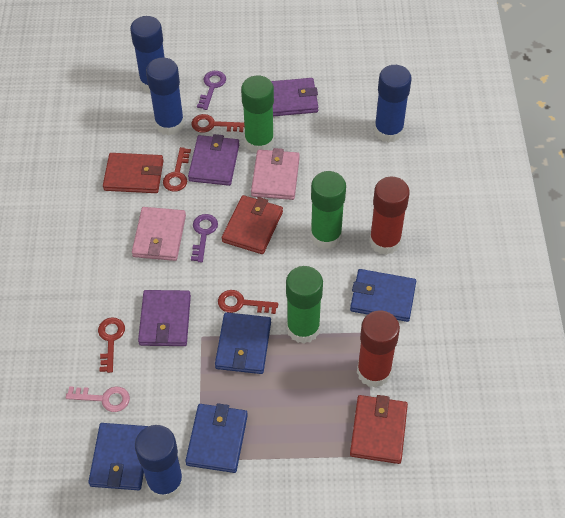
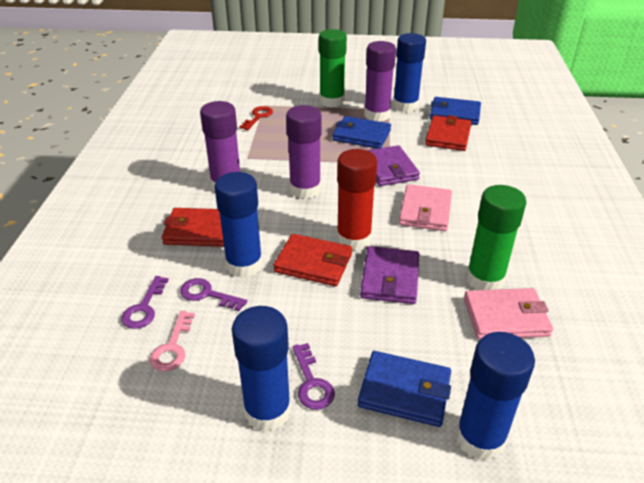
blue wallet: 4 -> 3
green glue stick: 3 -> 2
purple glue stick: 0 -> 3
purple key: 2 -> 3
purple wallet: 3 -> 2
red glue stick: 2 -> 1
red key: 4 -> 1

